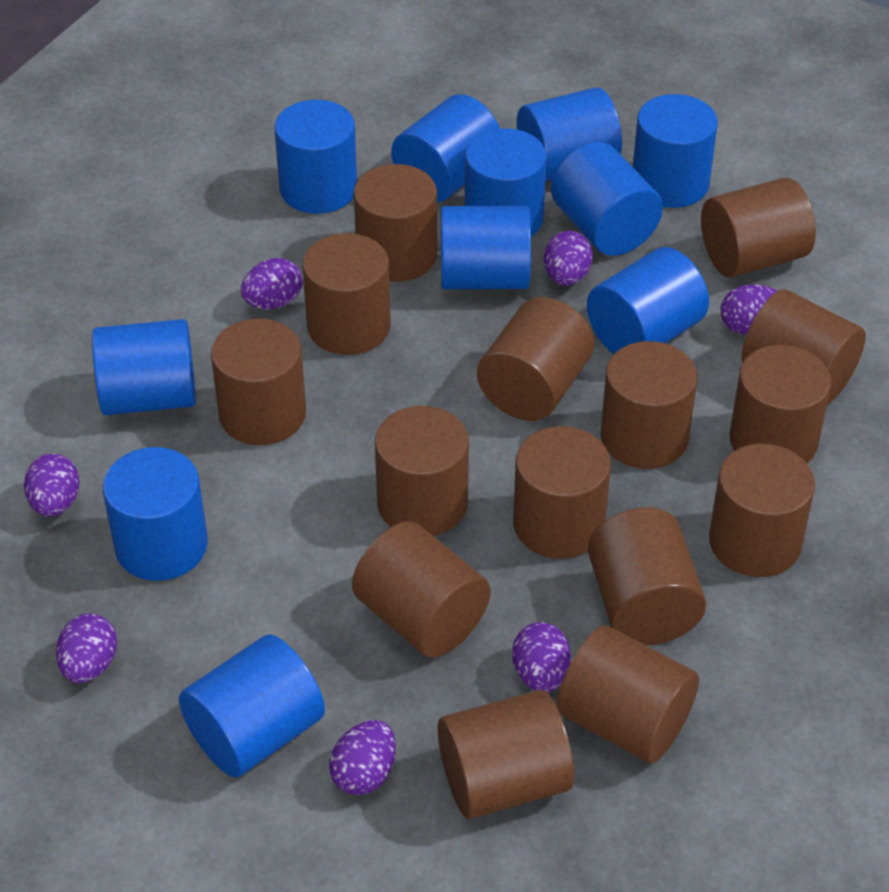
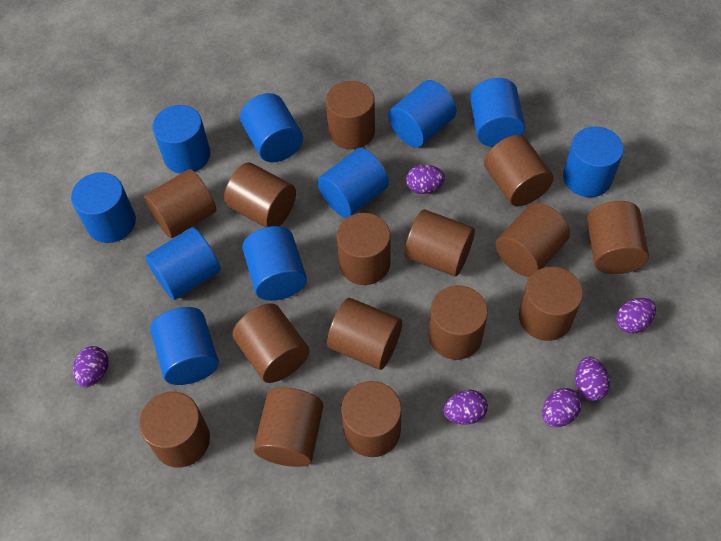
blue cylinder: 11 -> 10
purple egg: 7 -> 6

